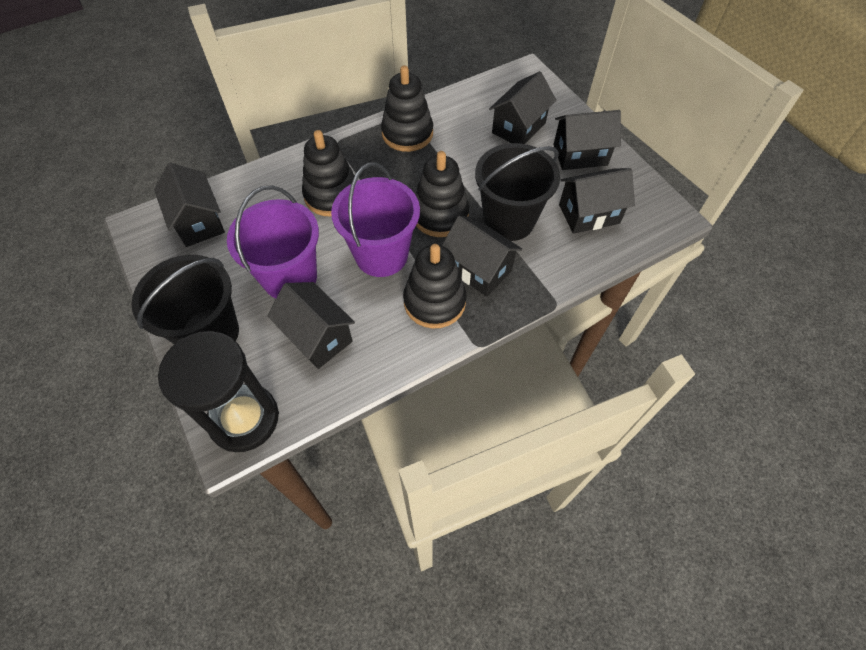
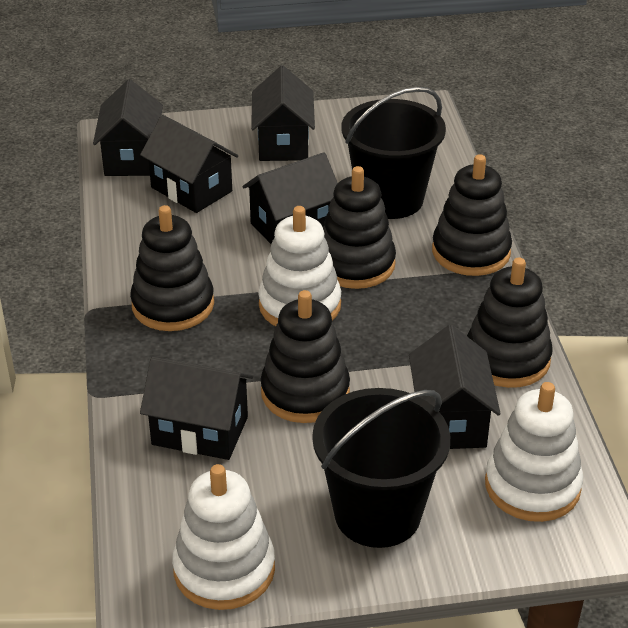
black hourglass: 1 -> 0
black stacking toy: 4 -> 5
purple bucket: 2 -> 0
white stacking toy: 0 -> 3

